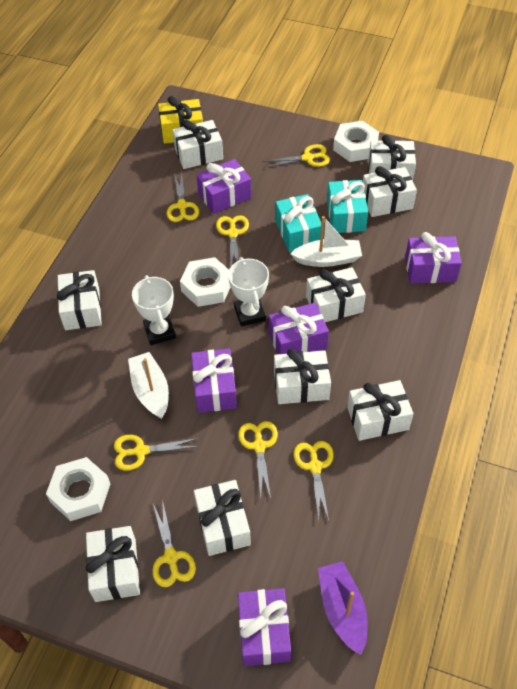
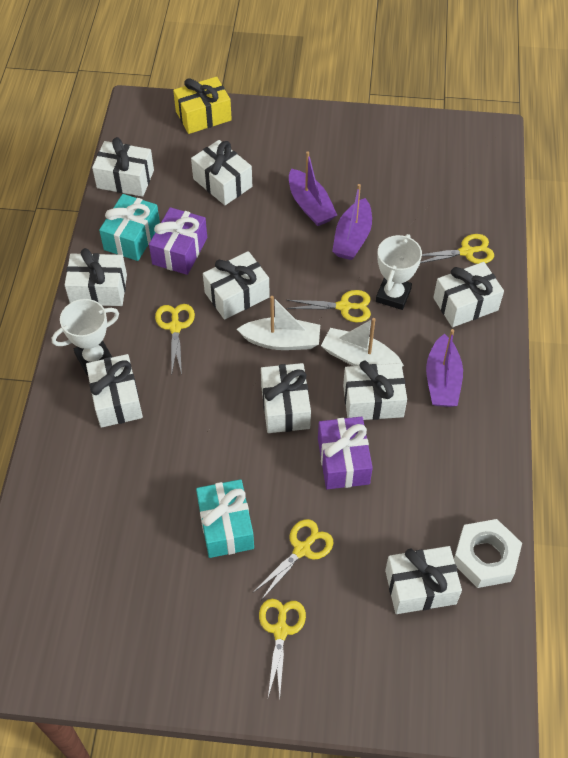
purple boat: 1 -> 3
purple gift: 5 -> 2
white nut: 3 -> 1
yellow scissors: 7 -> 5

